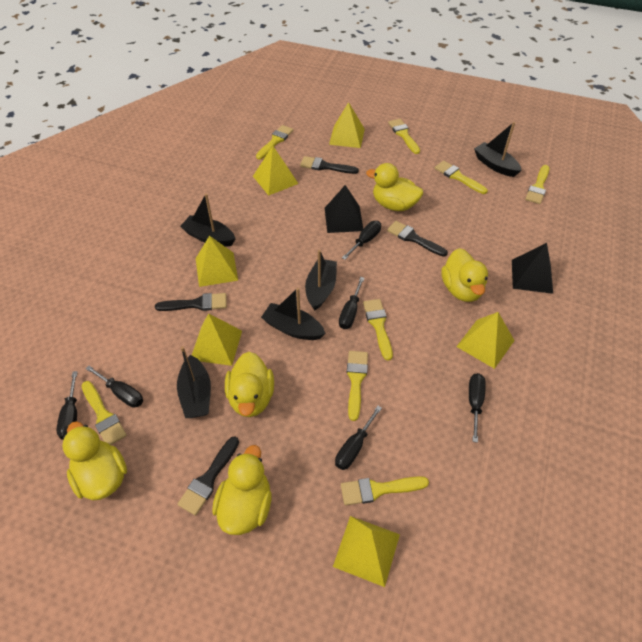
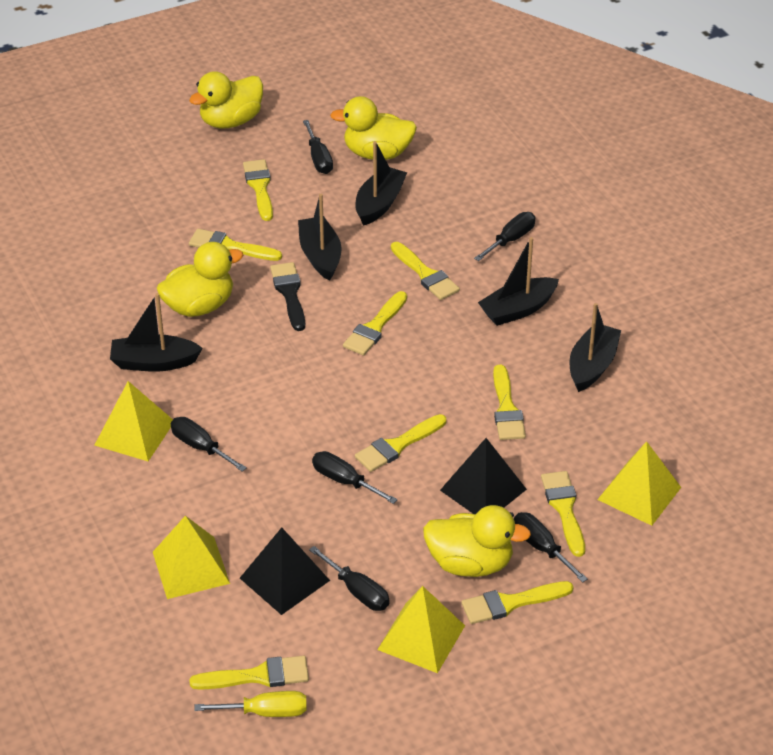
black brush: 4 -> 1
yellow brush: 8 -> 9
yellow duck: 5 -> 4
yellow pyramid: 6 -> 4
yellow screwdriver: 0 -> 1

